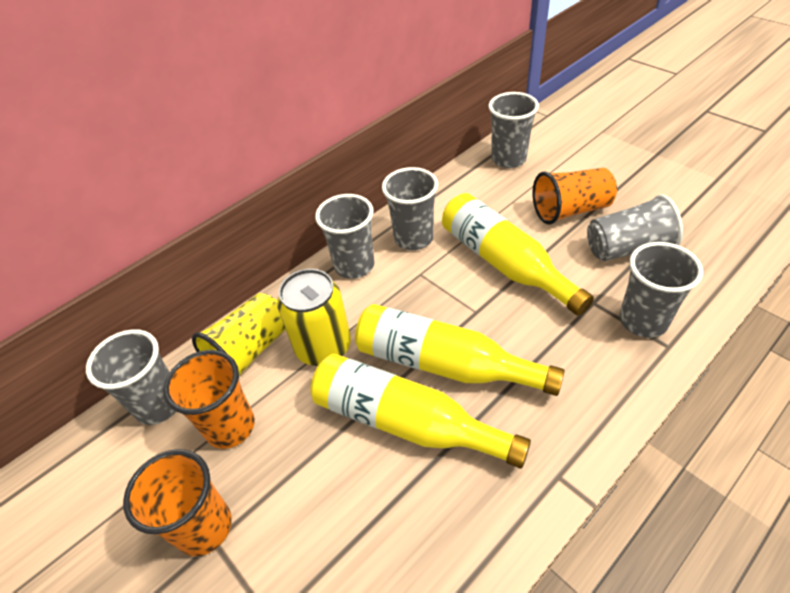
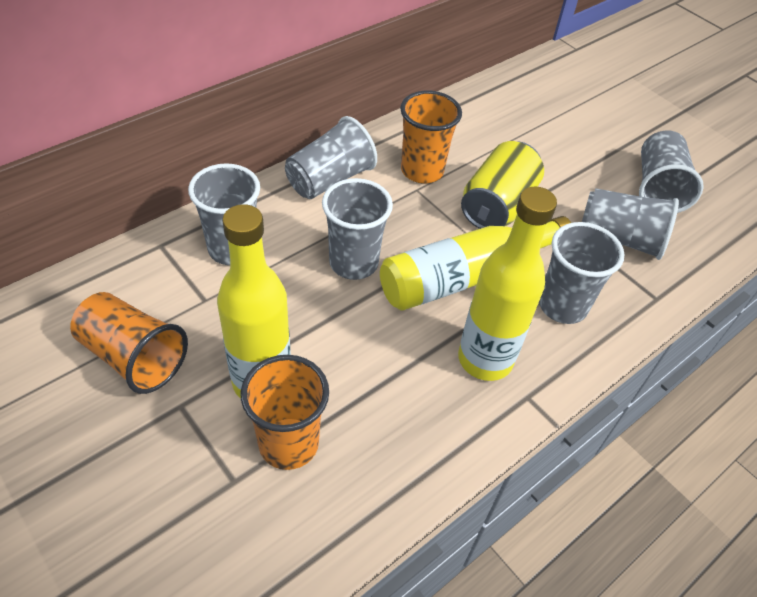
yellow cup: 1 -> 0

